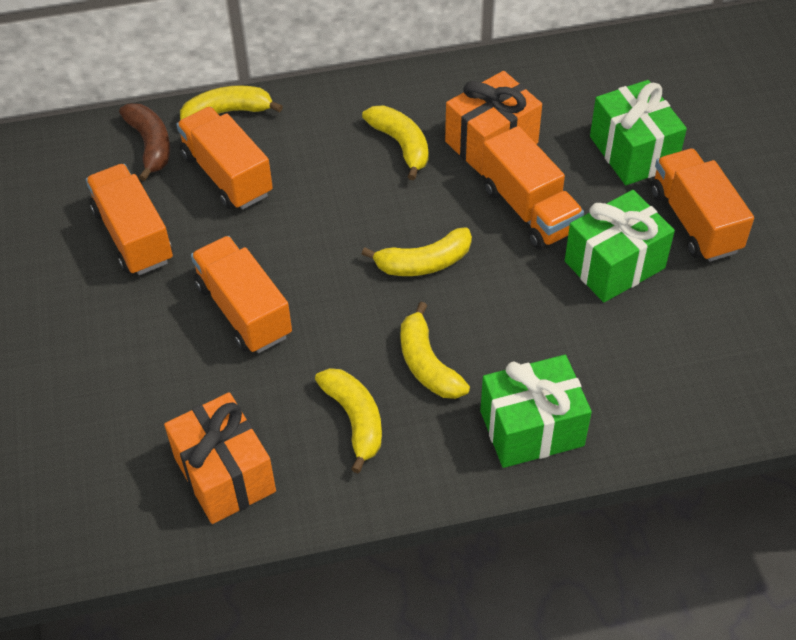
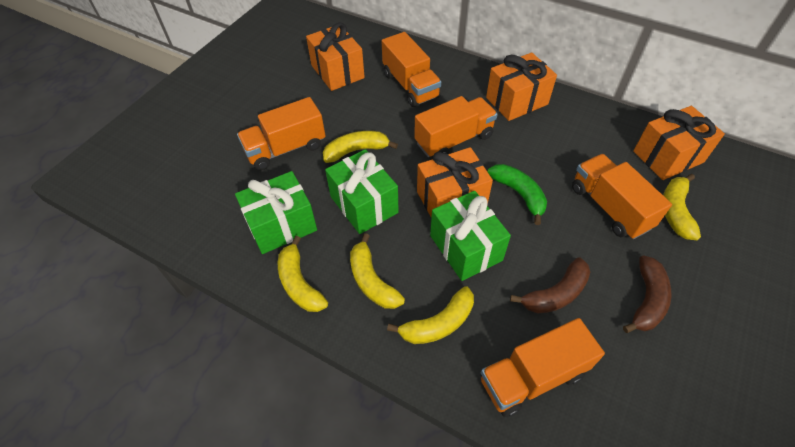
brown banana: 1 -> 2
green banana: 0 -> 1
orange gift: 2 -> 4

